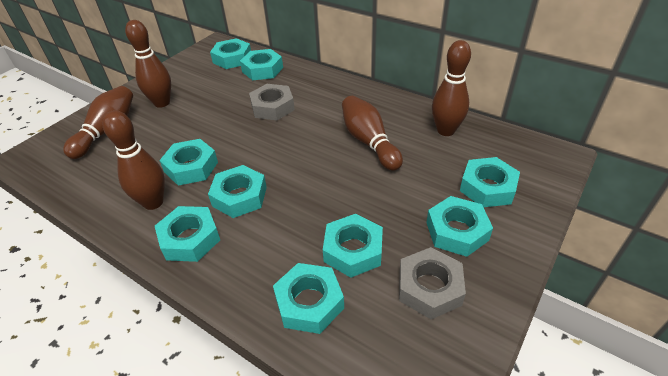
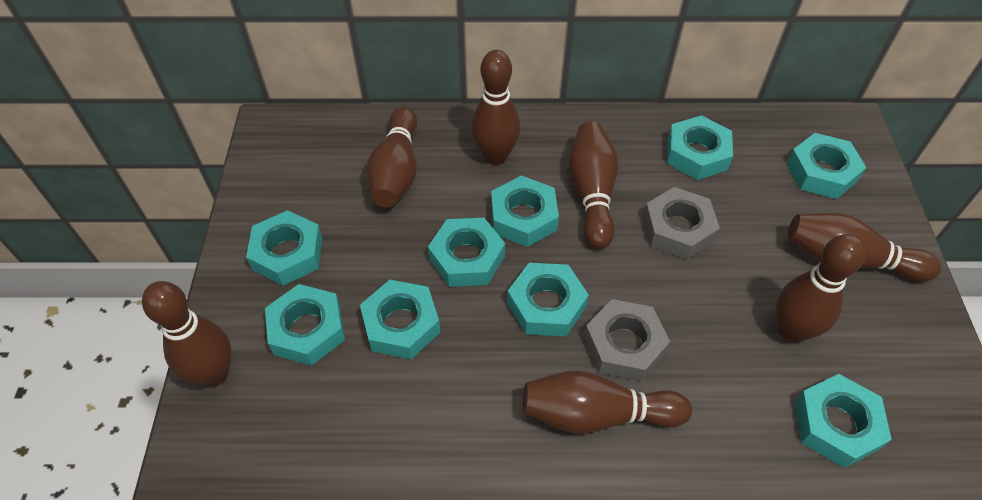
brown bowling pin: 5 -> 7

